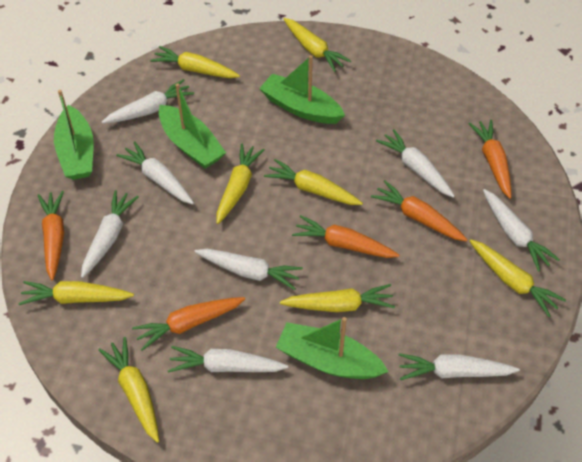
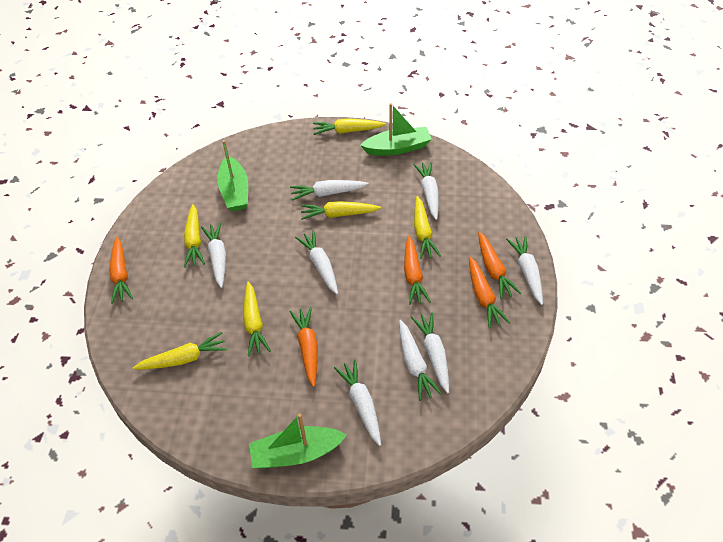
green boat: 4 -> 3
yellow carrot: 8 -> 6

